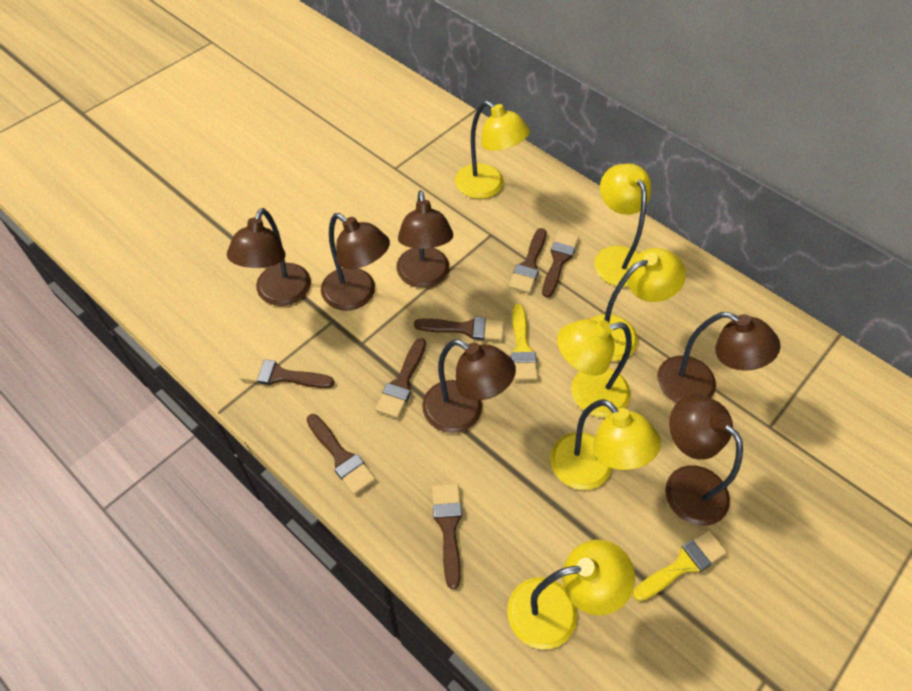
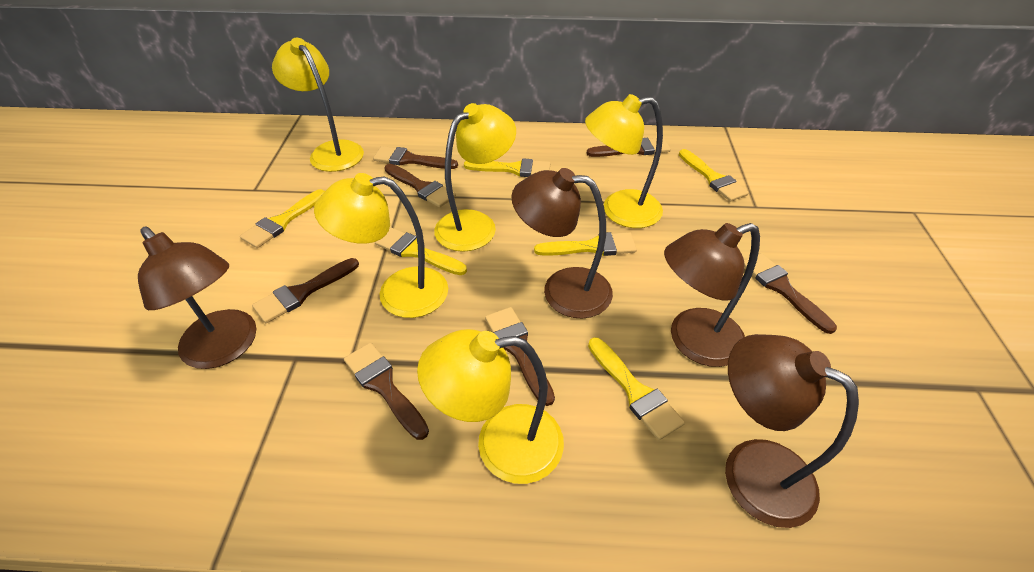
brown lamp: 6 -> 4
yellow brush: 2 -> 6
yellow lamp: 6 -> 5

